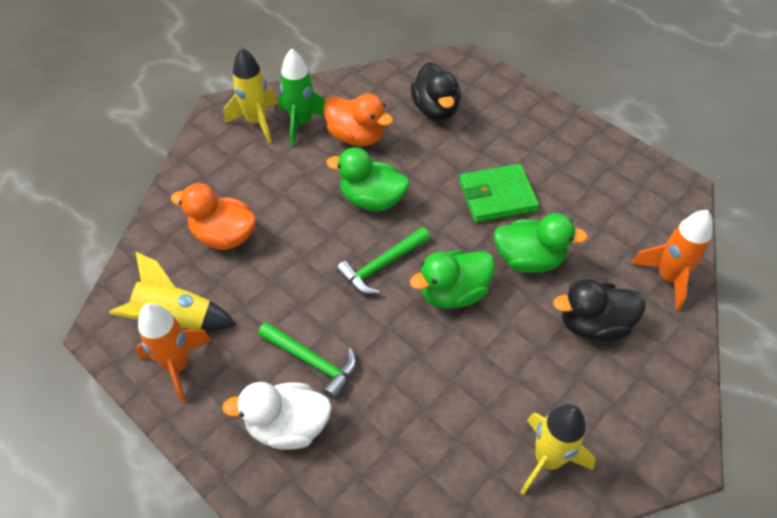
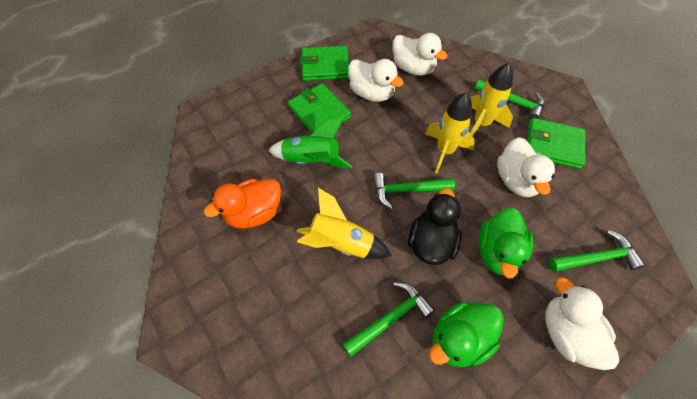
black duck: 2 -> 1
green duck: 3 -> 2
green hammer: 2 -> 4
green wallet: 1 -> 3
orange duck: 2 -> 1
orange rocket: 2 -> 0
white duck: 1 -> 4

